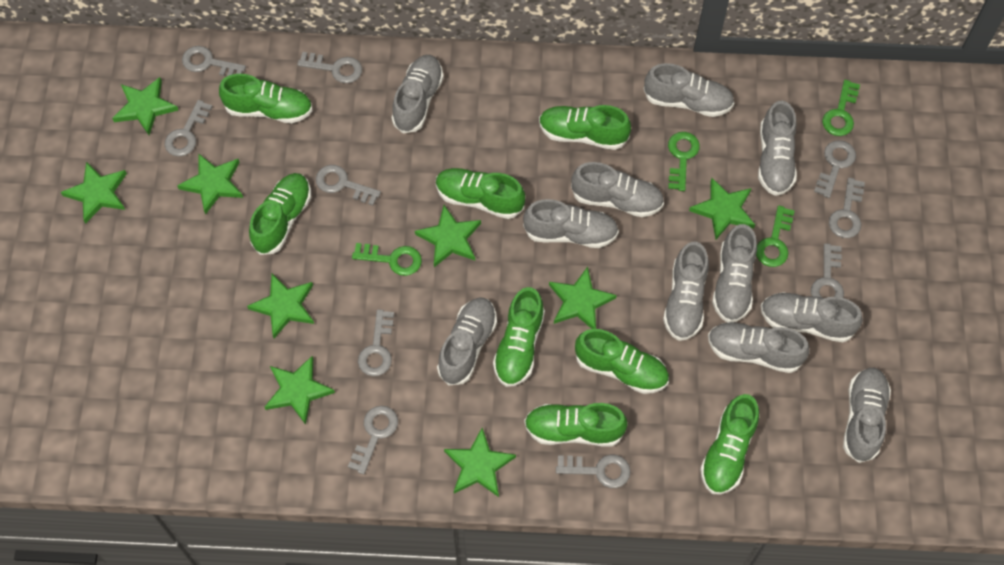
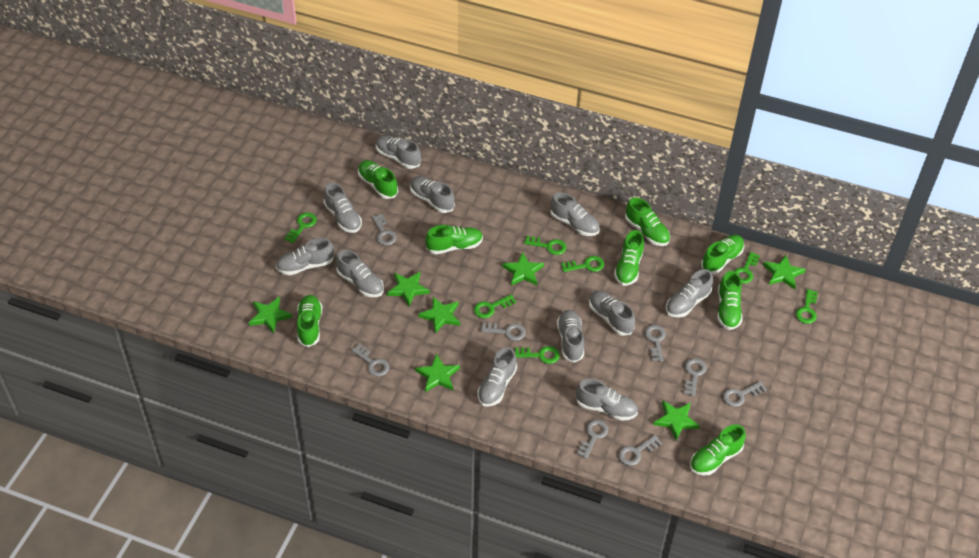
green key: 4 -> 7
green star: 9 -> 7
grey key: 10 -> 8

